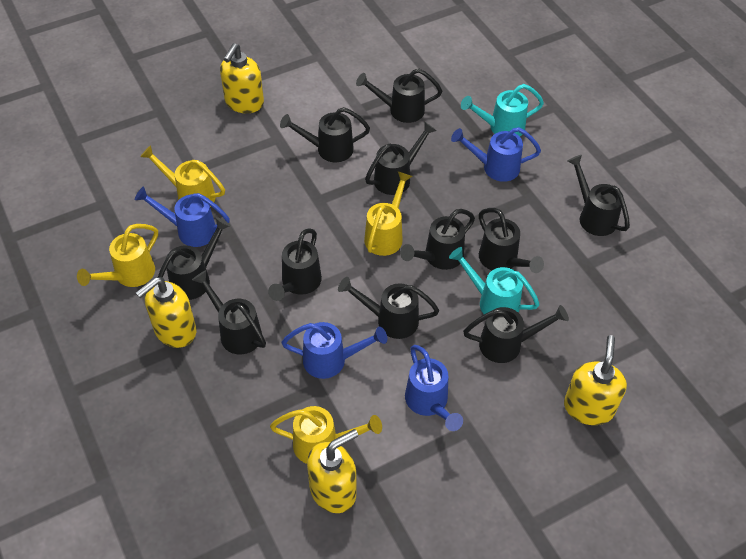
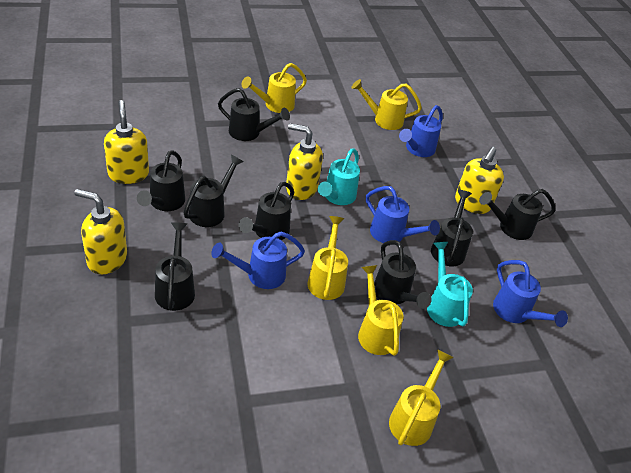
black watering can: 11 -> 8
yellow watering can: 4 -> 5

